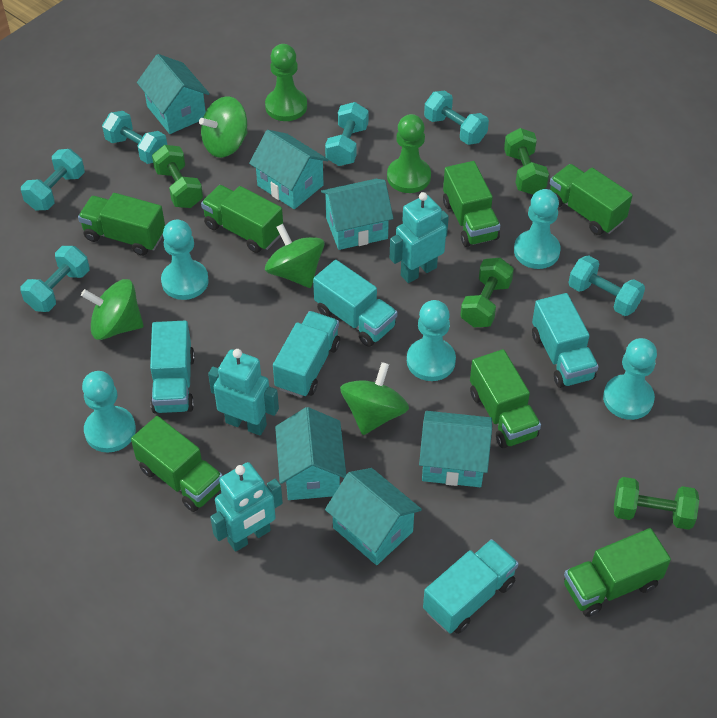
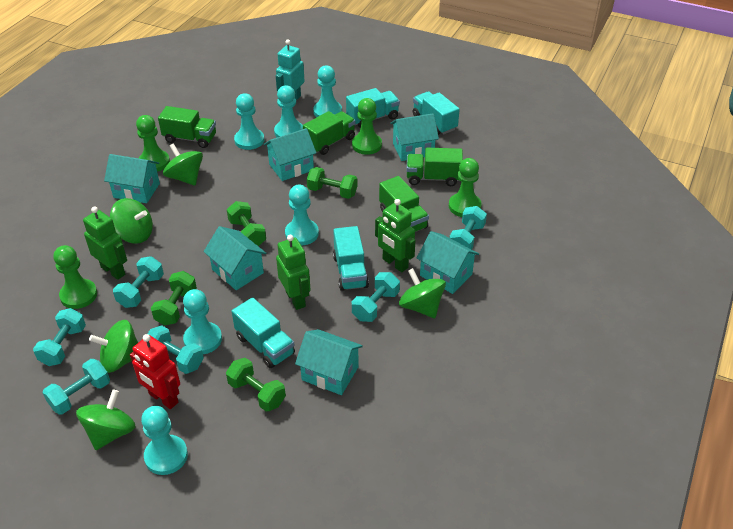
green pawn: 2 -> 4
green robot: 0 -> 3
green spinning top: 4 -> 5
green truck: 7 -> 4
red robot: 0 -> 1
turquoise pawn: 5 -> 6
turquoise robot: 3 -> 1
turquoise truck: 5 -> 4

